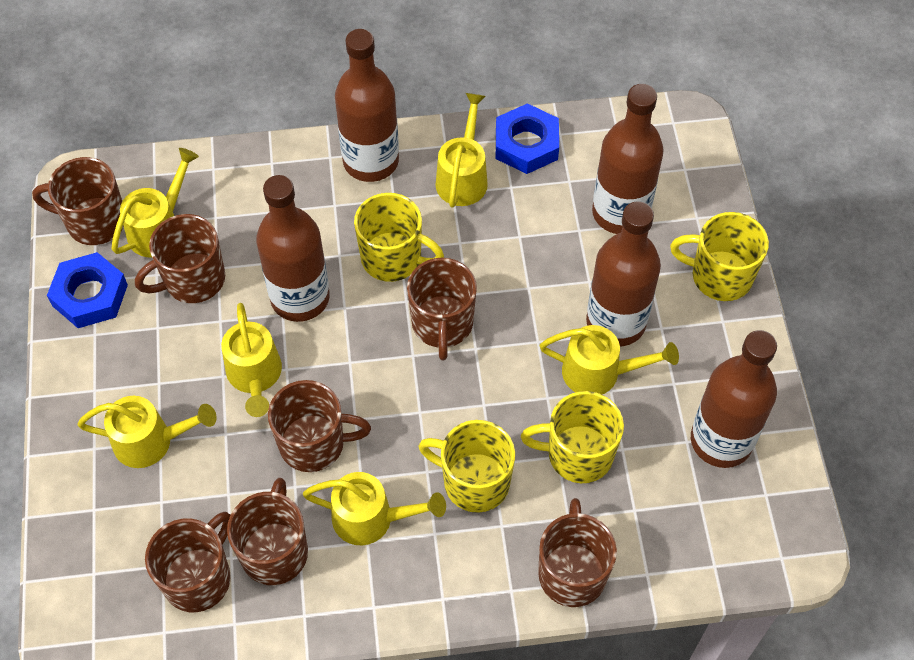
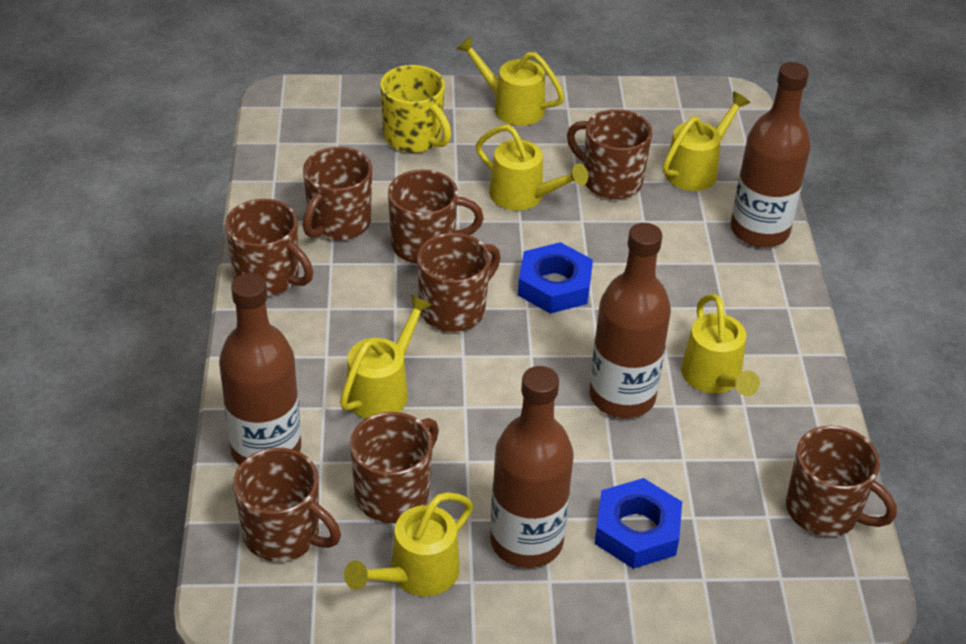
brown bottle: 5 -> 4
brown mug: 7 -> 8
yellow mug: 4 -> 1

